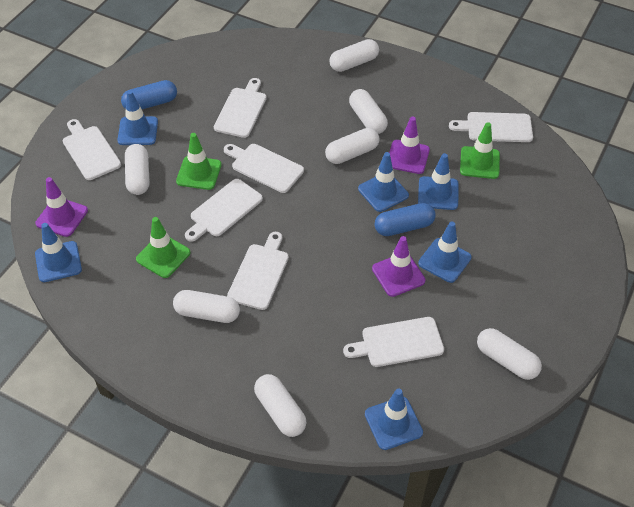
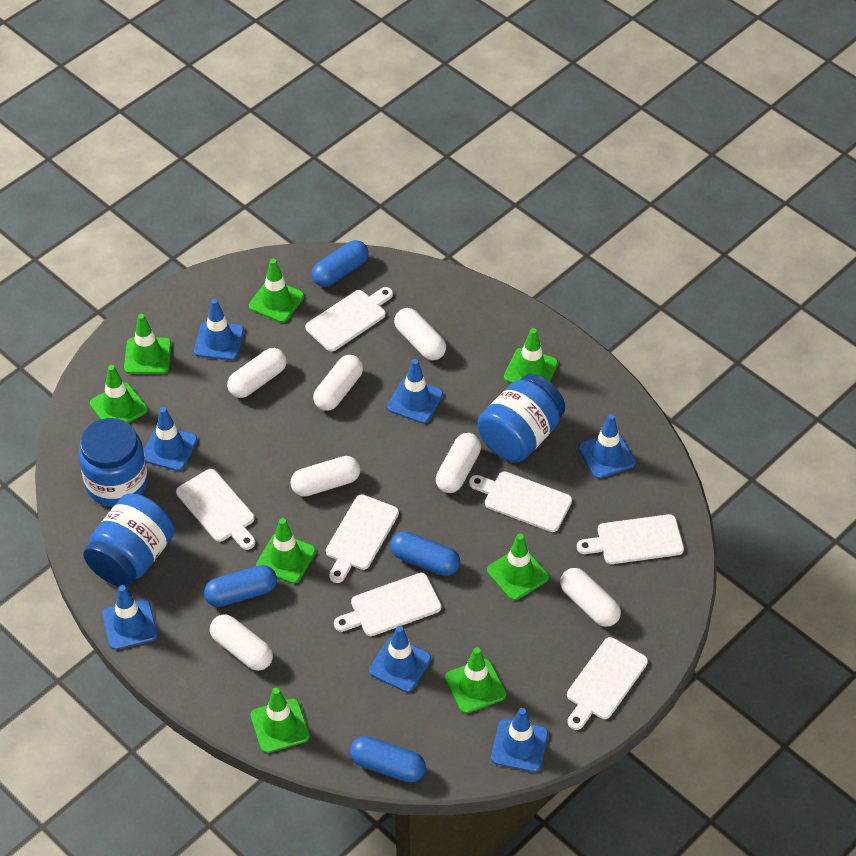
blue capsule: 2 -> 4
blue jar: 0 -> 3
blue traffic cone: 6 -> 7
green traffic cone: 3 -> 8
purple traffic cone: 3 -> 0

